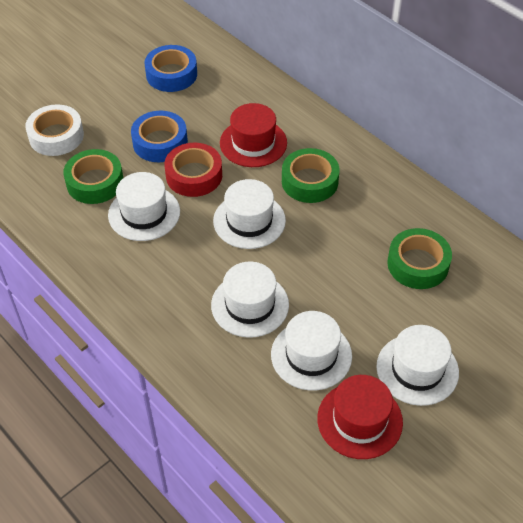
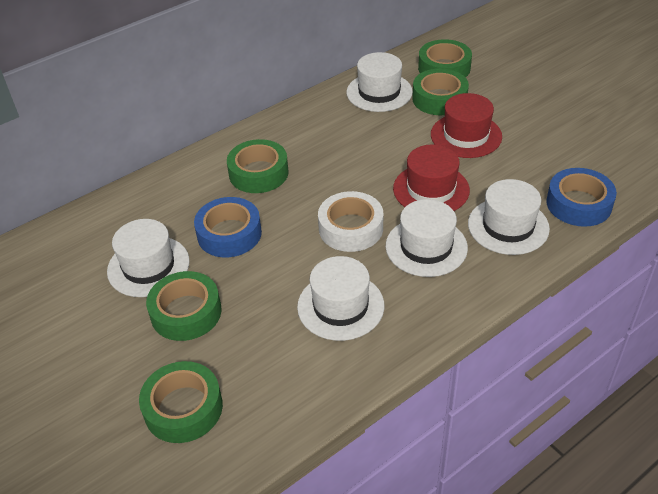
green tape: 3 -> 5
red tape: 1 -> 0

